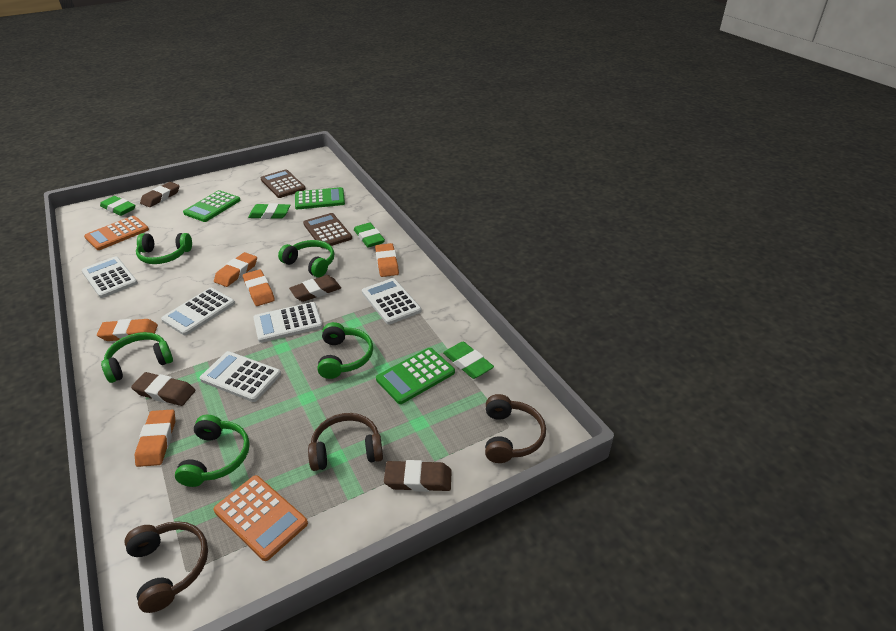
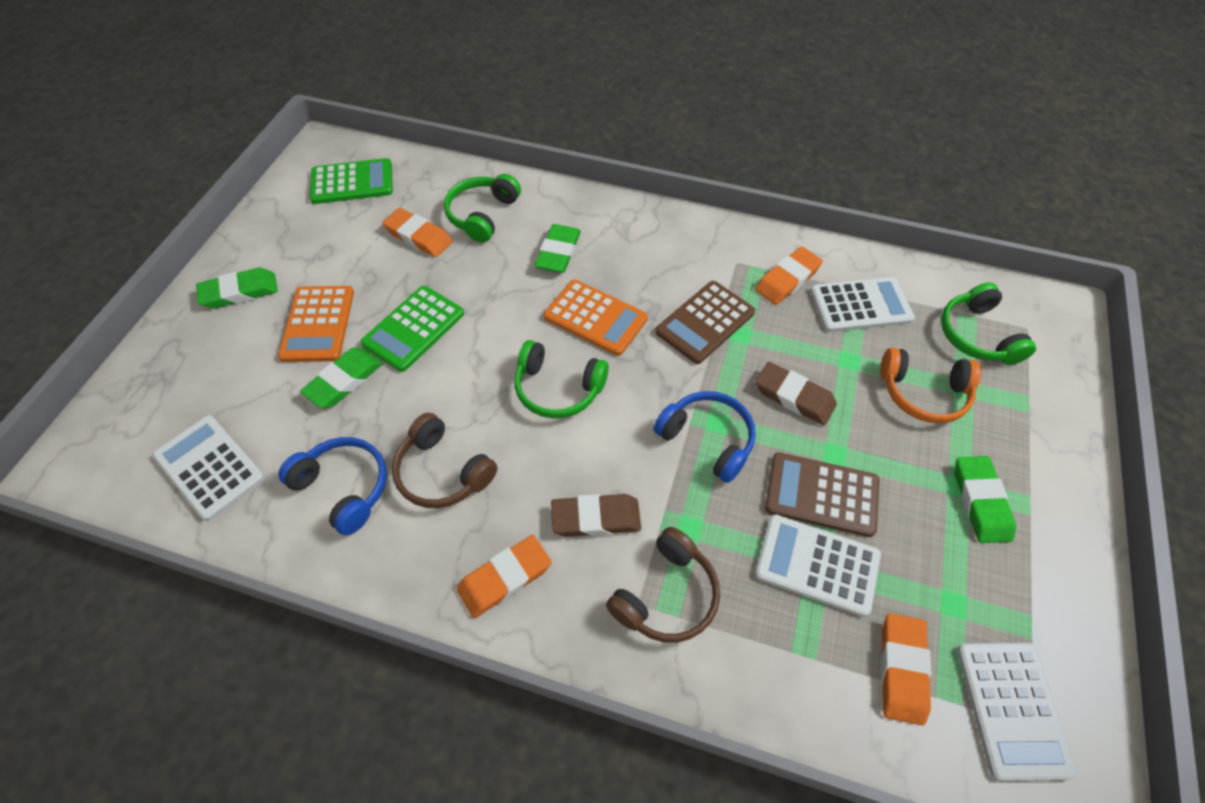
blue headphones: 0 -> 2
brown eraser: 4 -> 2
brown headphones: 3 -> 2
green calculator: 3 -> 2
green headphones: 5 -> 3
orange eraser: 5 -> 4
orange headphones: 0 -> 1
white calculator: 5 -> 4

